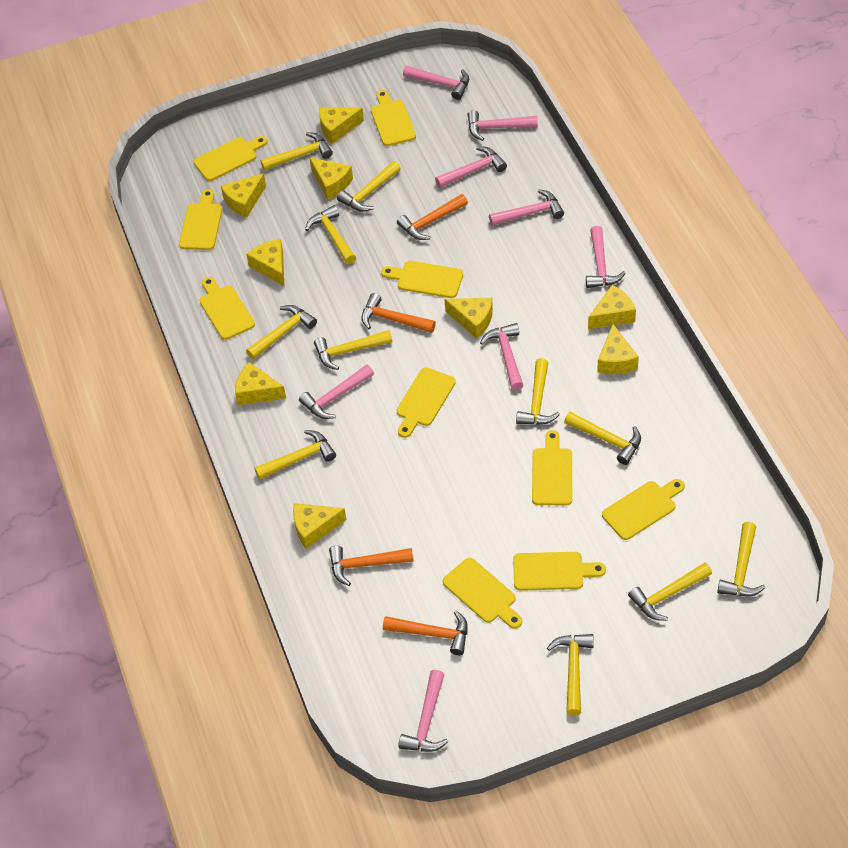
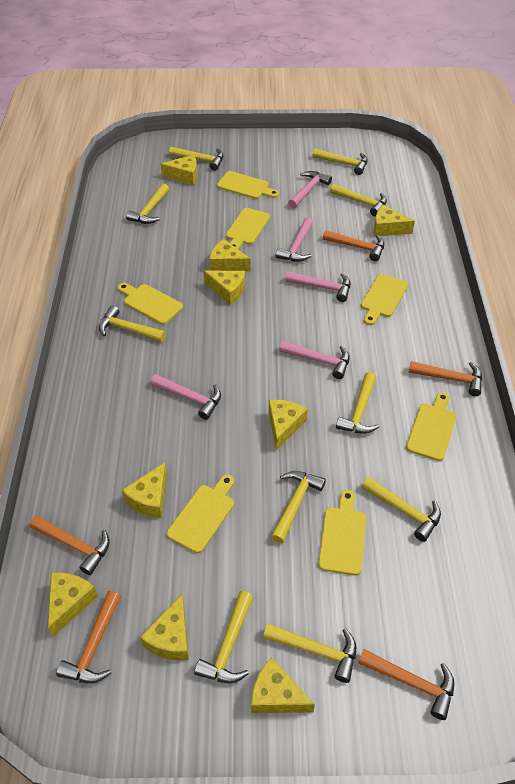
orange hammer: 4 -> 5
pink hammer: 8 -> 5
yellow cutting board: 10 -> 7
yellow hammer: 11 -> 10

